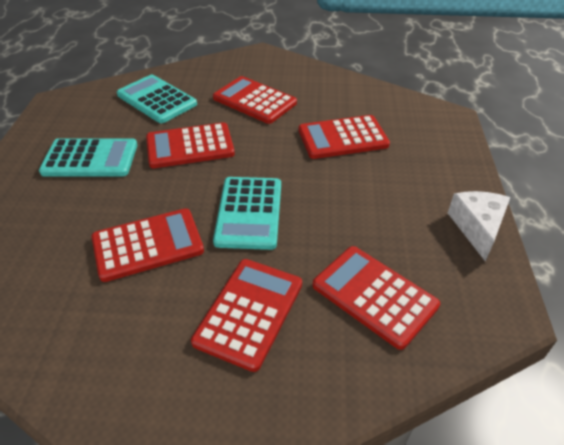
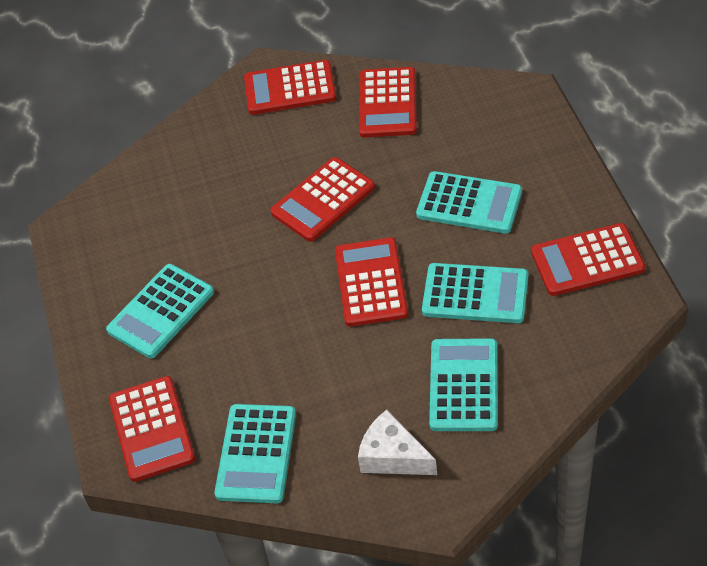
turquoise calculator: 3 -> 5

